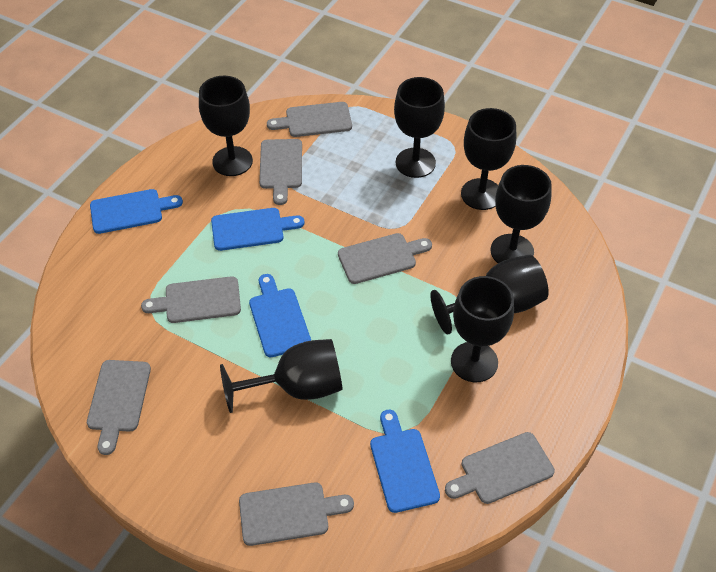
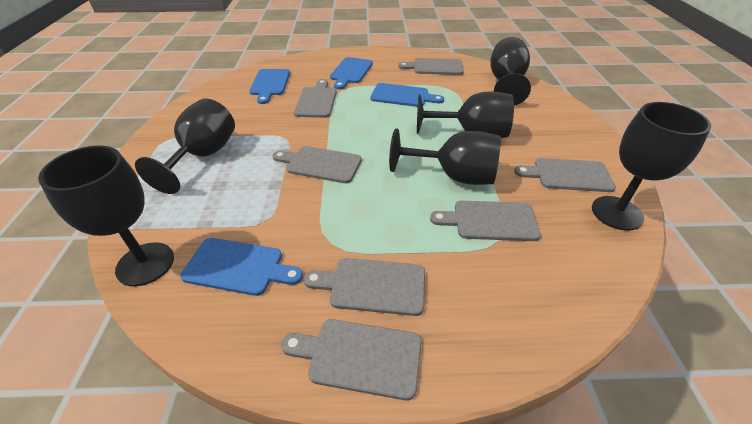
black goblet: 7 -> 6

